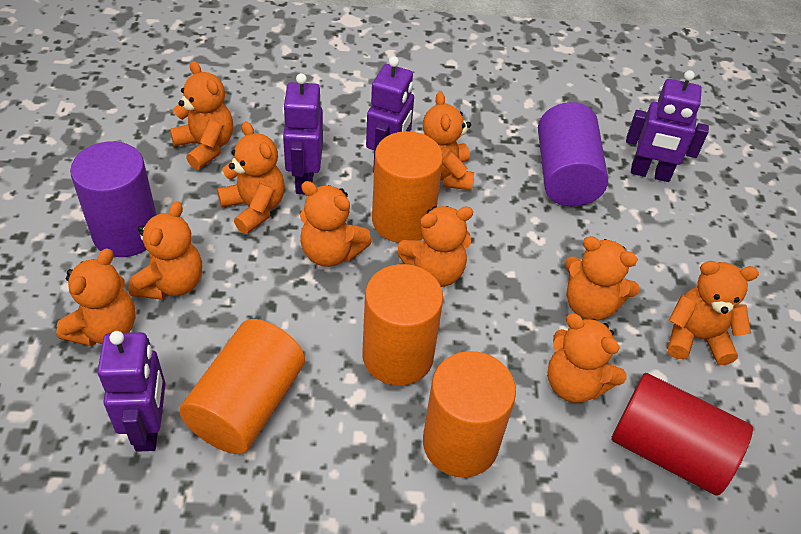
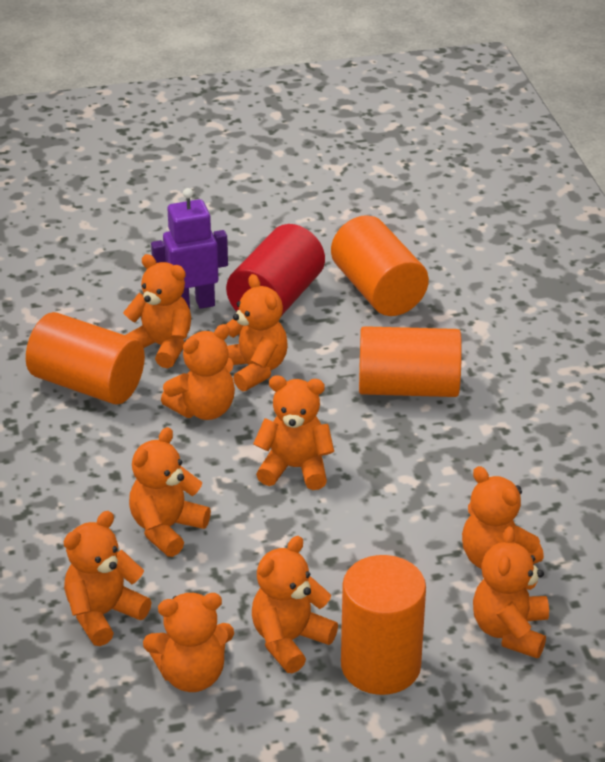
purple cylinder: 2 -> 0
purple robot: 4 -> 1

